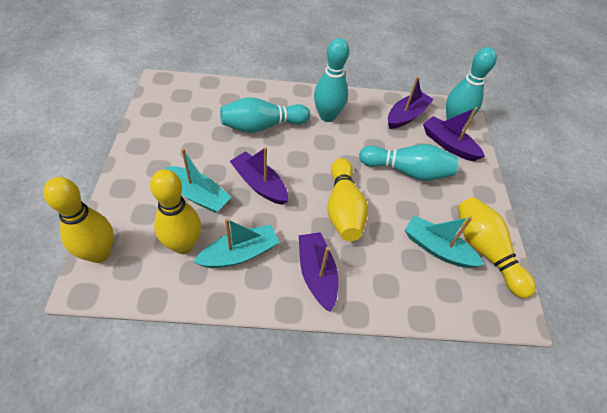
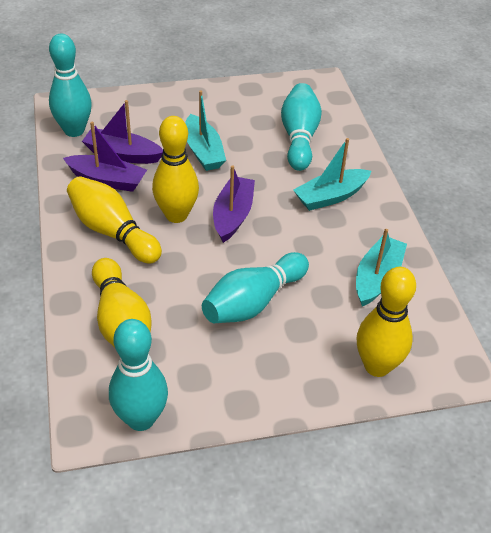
purple boat: 4 -> 3

